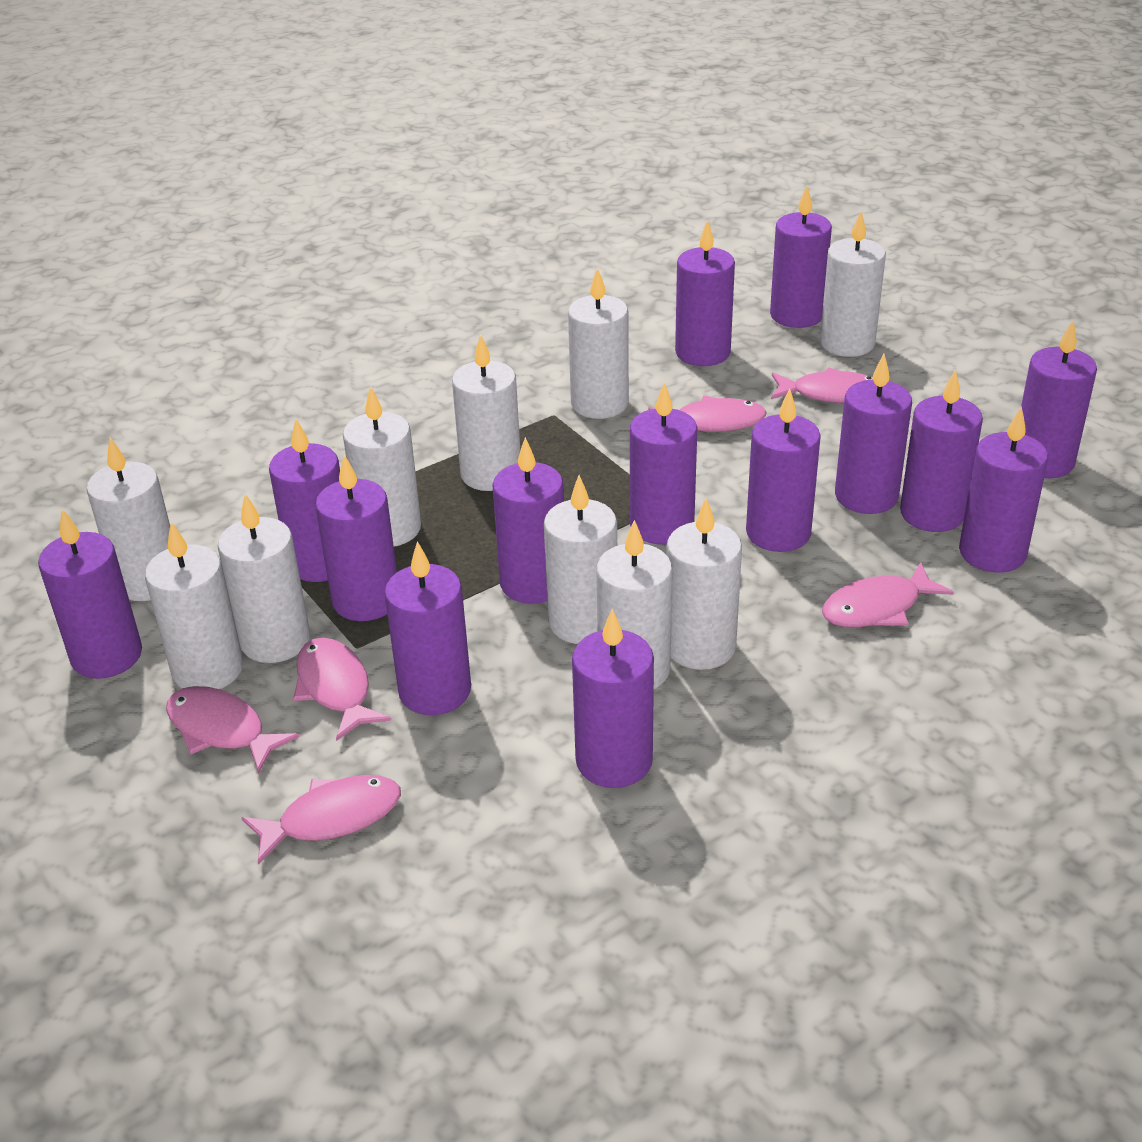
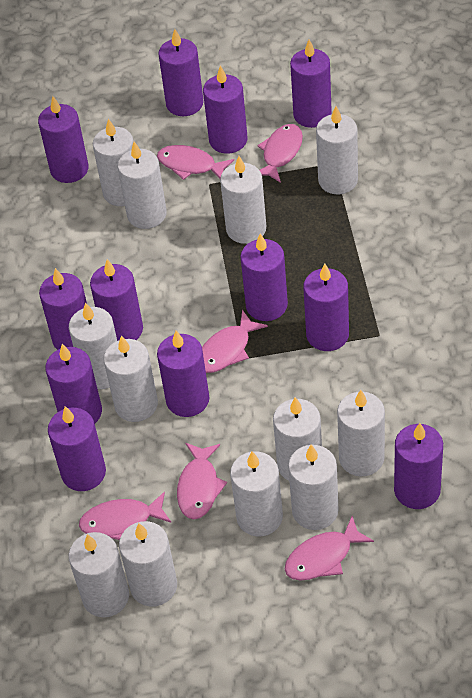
purple candle: 14 -> 12
white candle: 10 -> 12

